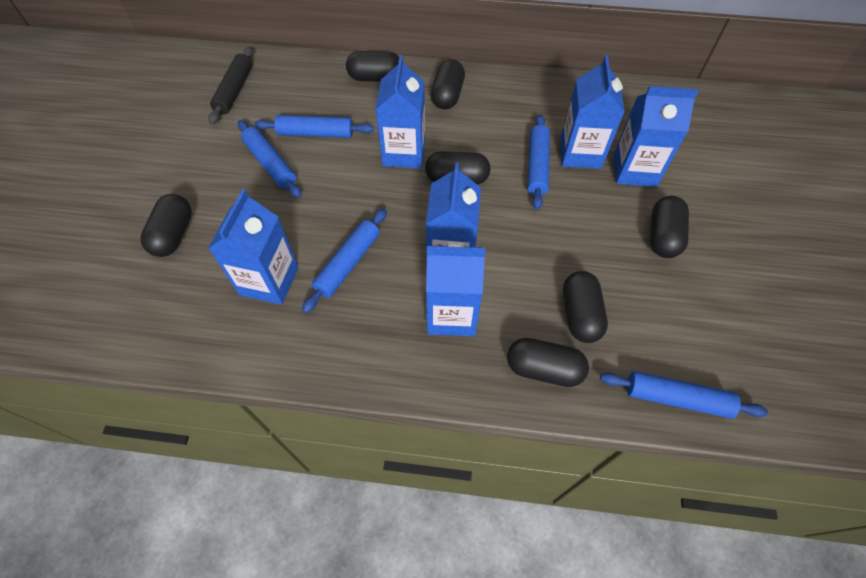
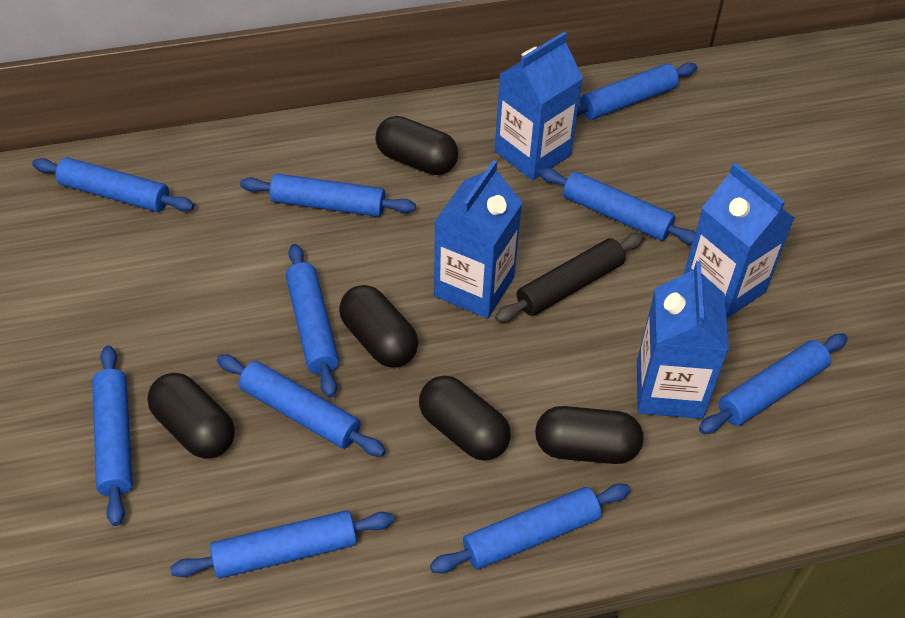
black capsule: 7 -> 5
blue carton: 6 -> 4
blue rolling pin: 5 -> 10

